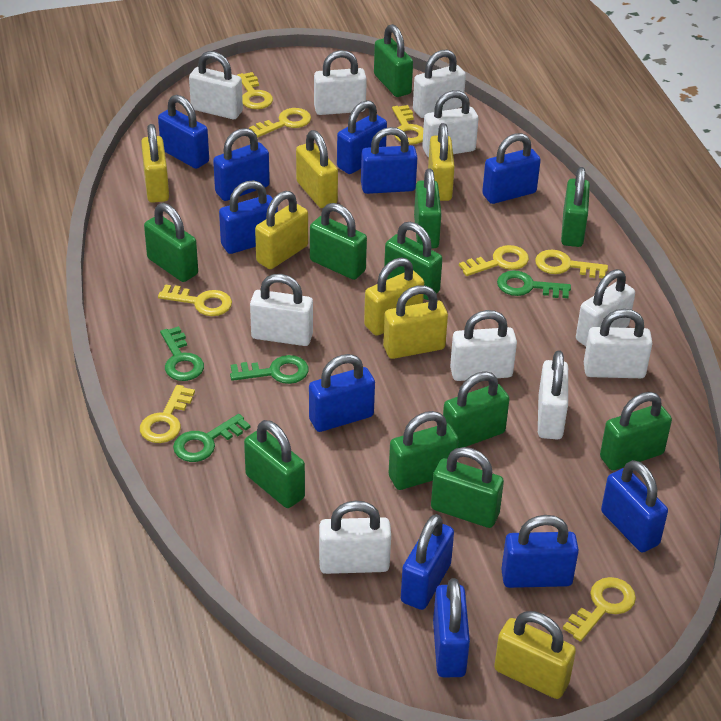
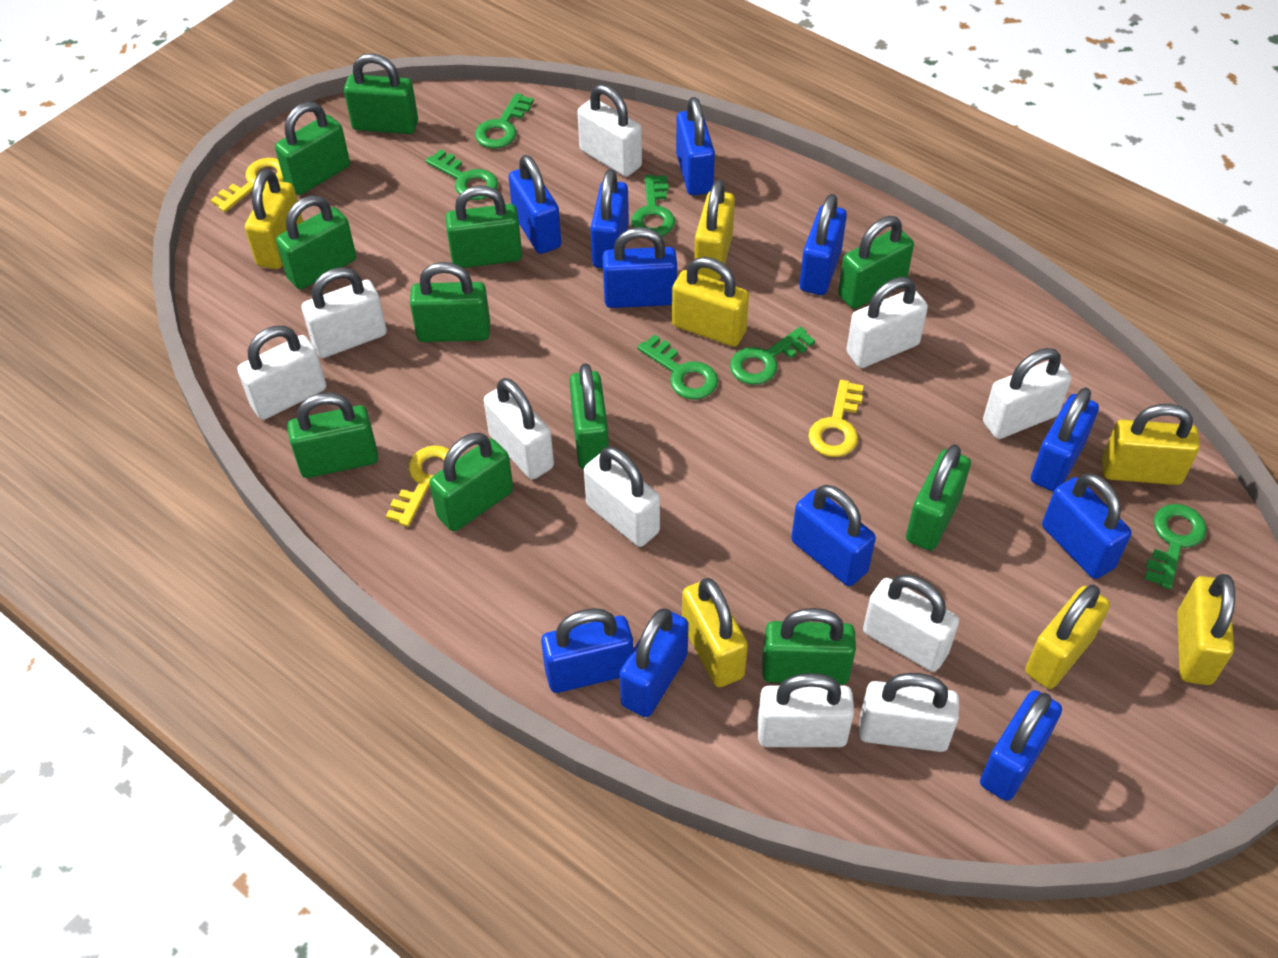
green key: 4 -> 6
yellow key: 8 -> 3

